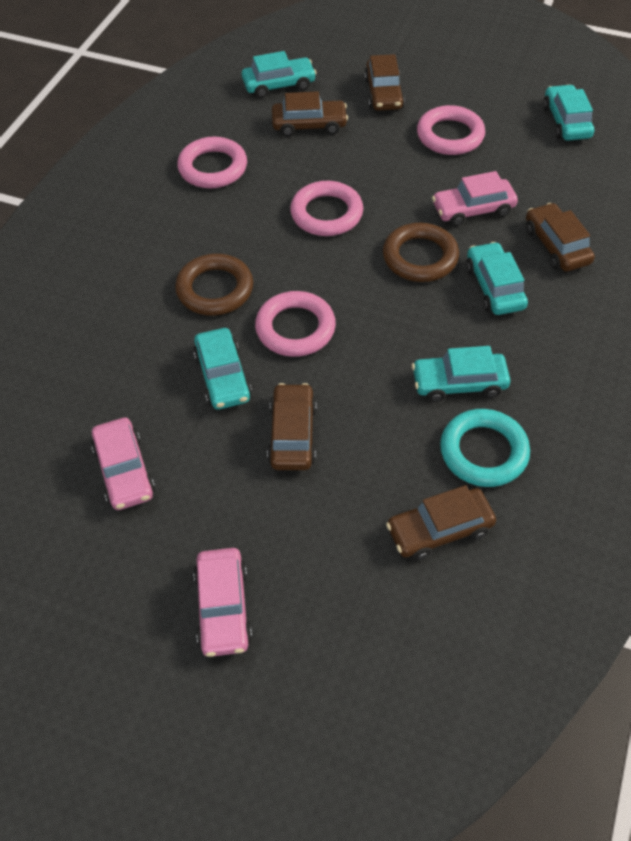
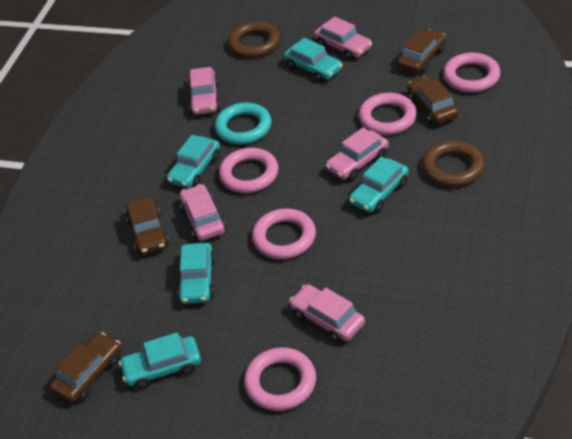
brown car: 5 -> 4
pink car: 3 -> 5
pink ring: 4 -> 5

